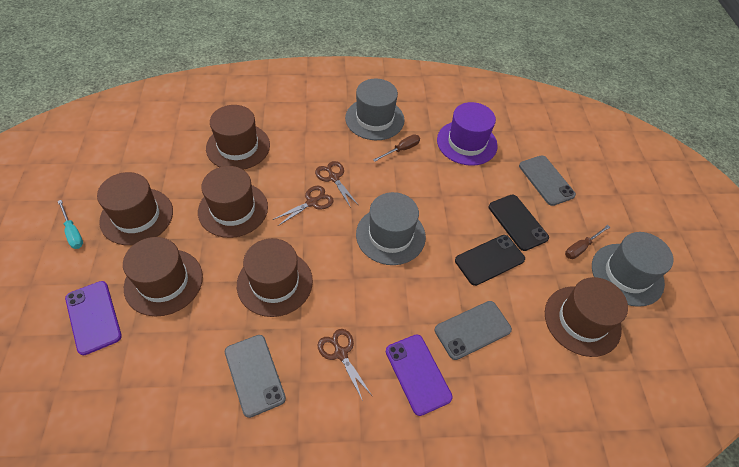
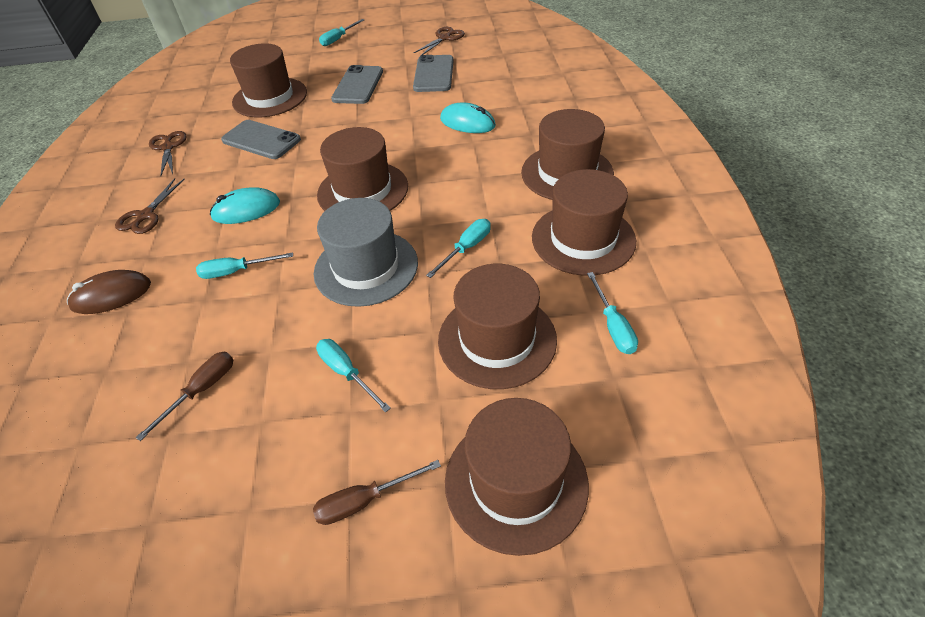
black phone: 2 -> 0
brown mouse: 0 -> 1
grey hat: 3 -> 1
purple hat: 1 -> 0
purple phone: 2 -> 0
turquoise mouse: 0 -> 2
turquoise screwdriver: 1 -> 5

